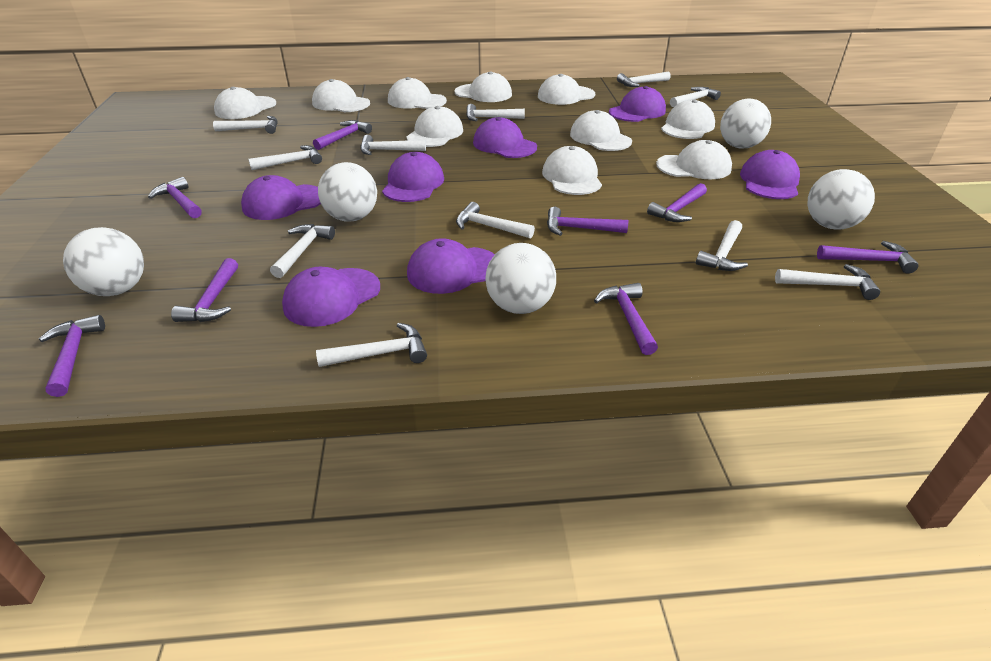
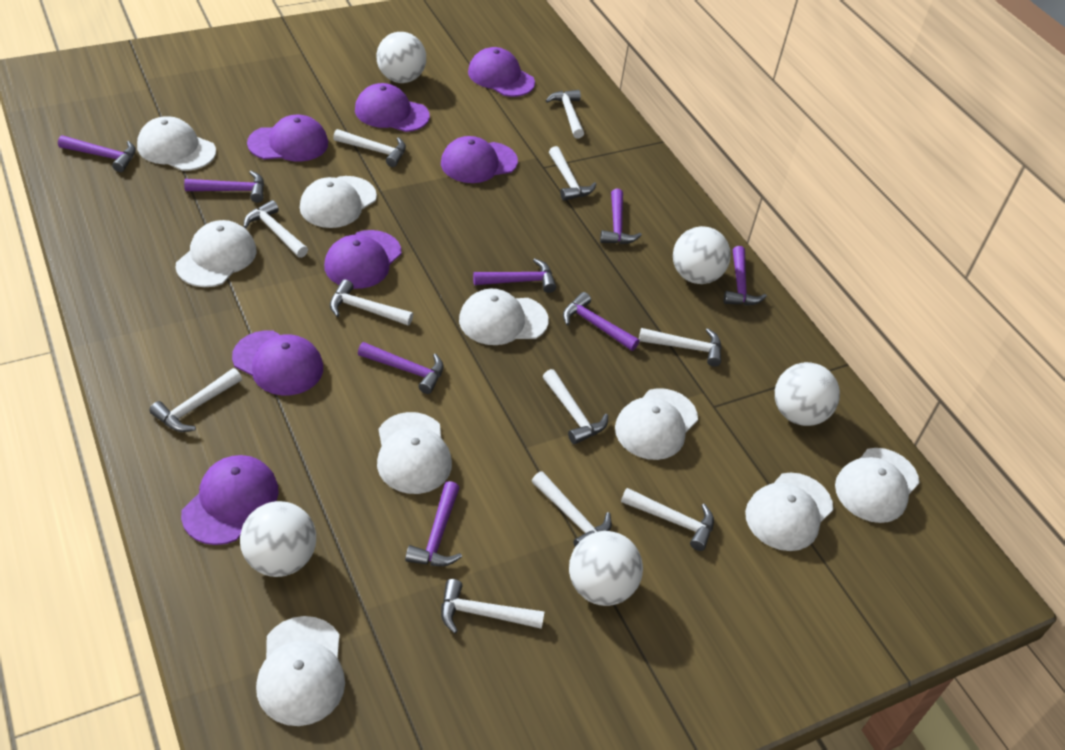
white cap: 10 -> 9

